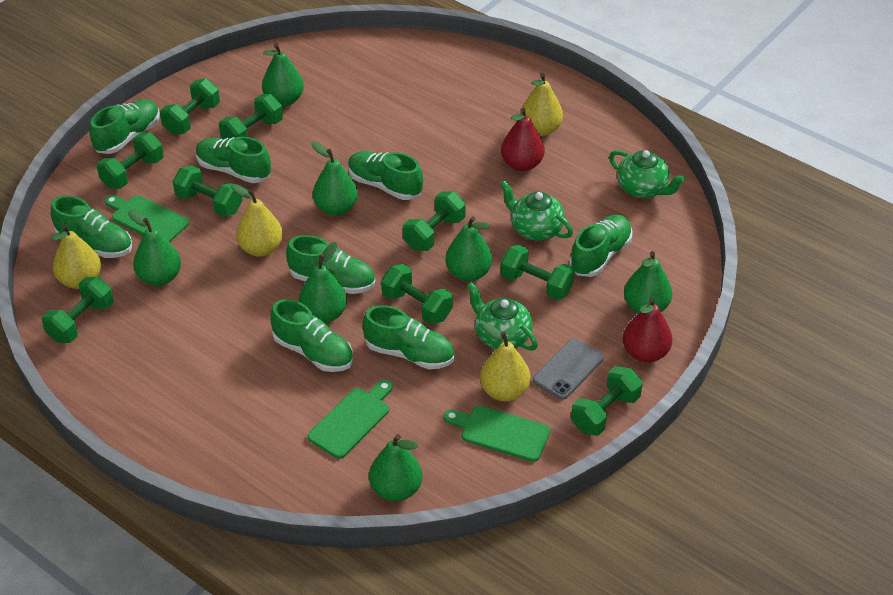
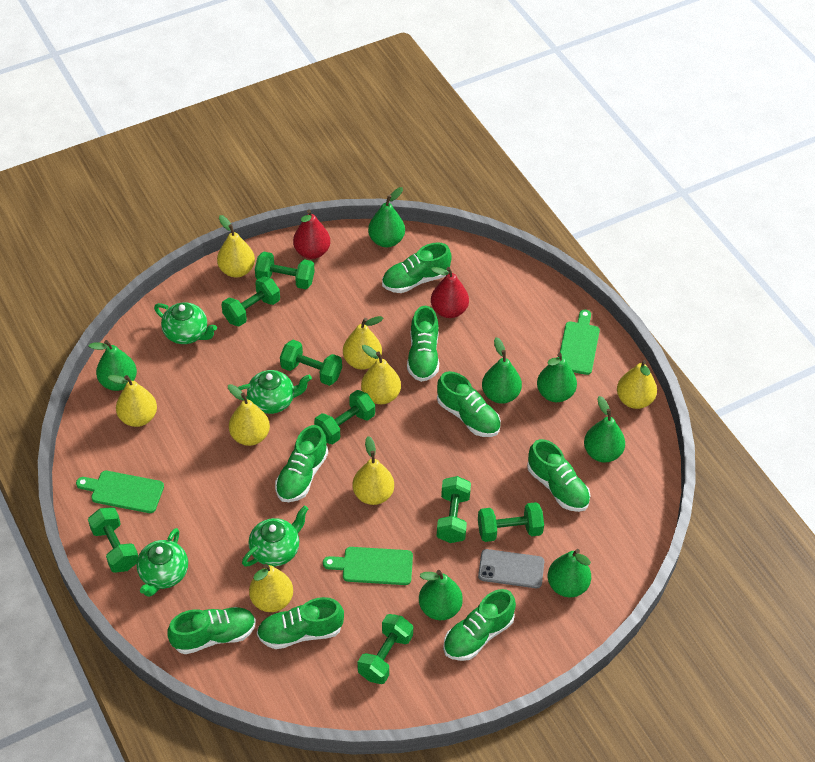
green dumbbell: 9 -> 8
green teapot: 3 -> 4
yellow pear: 4 -> 8

